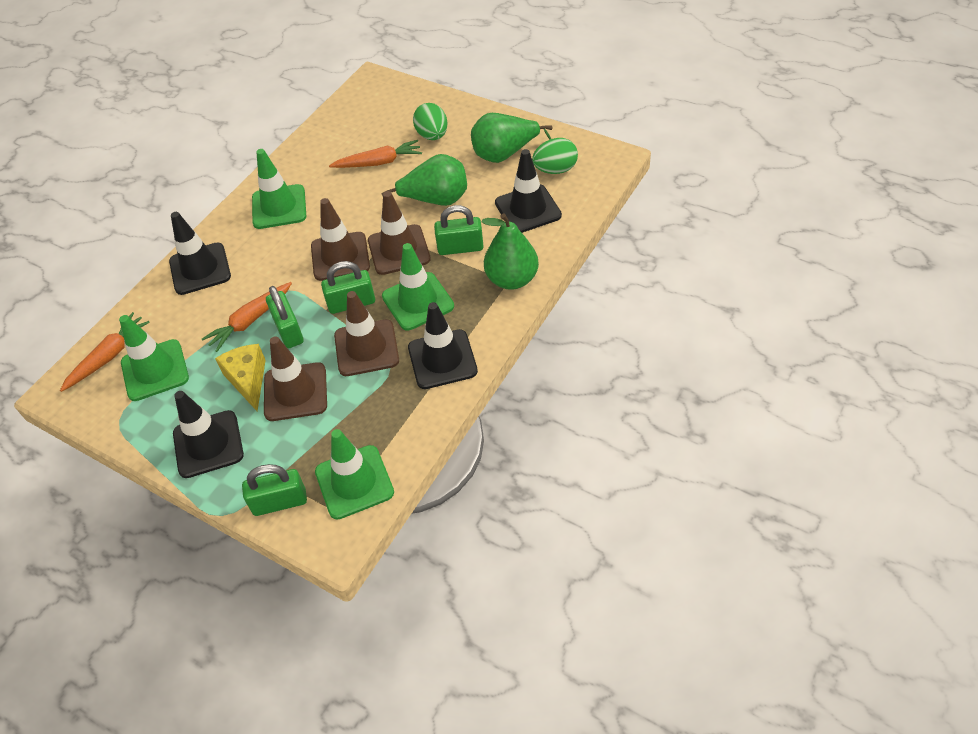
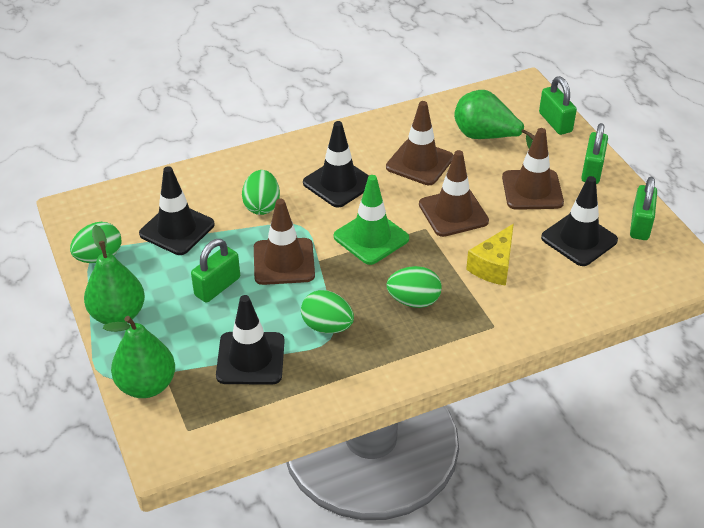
green egg: 2 -> 4
green traffic cone: 4 -> 1
orange carrot: 3 -> 0

